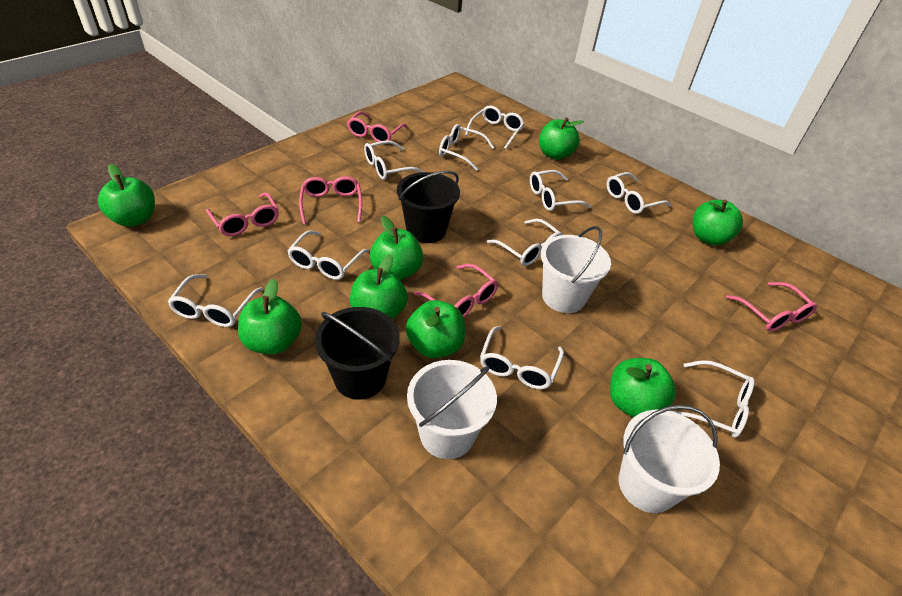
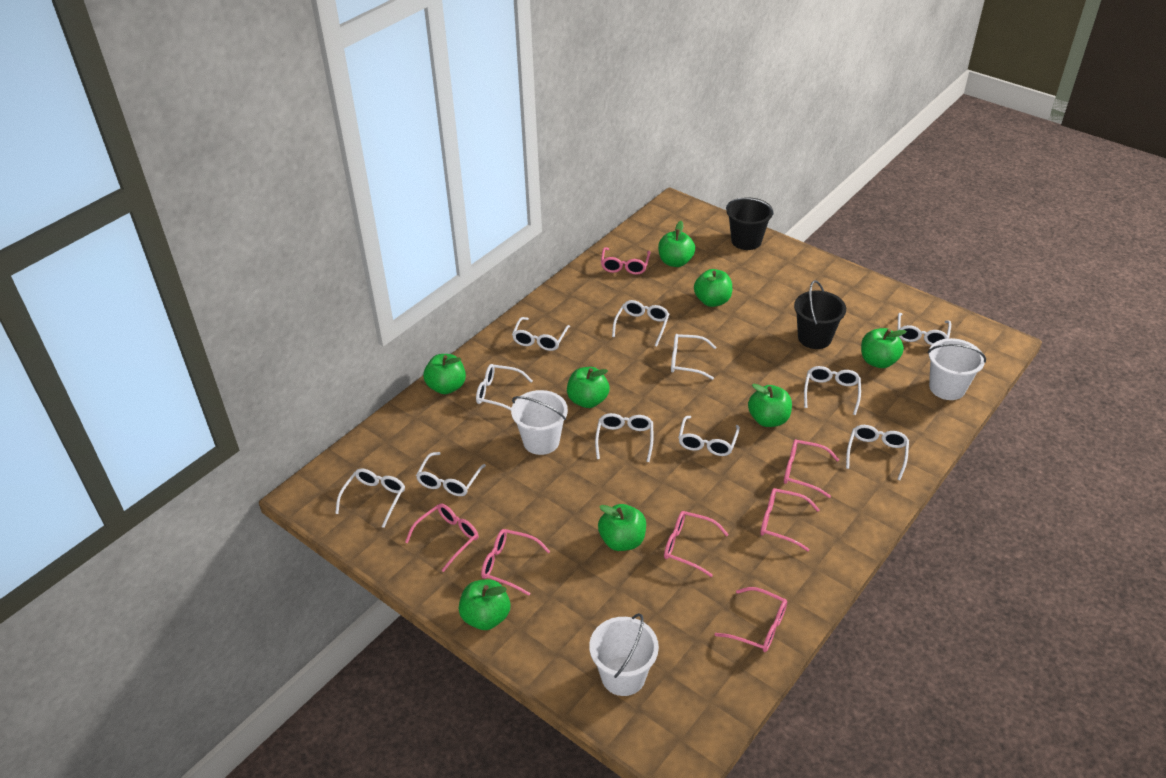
pink glasses: 5 -> 7
white glasses: 10 -> 11

